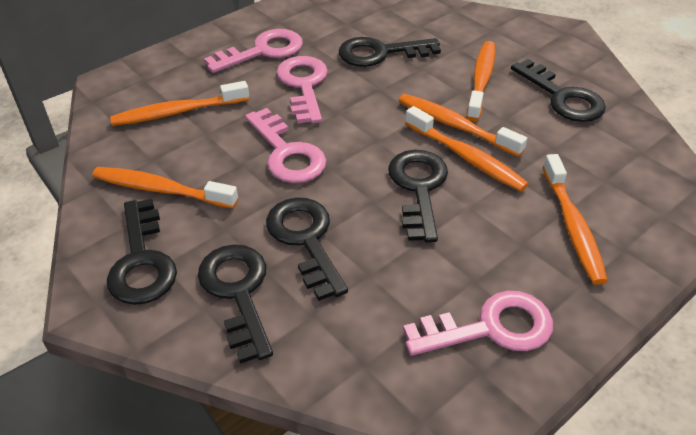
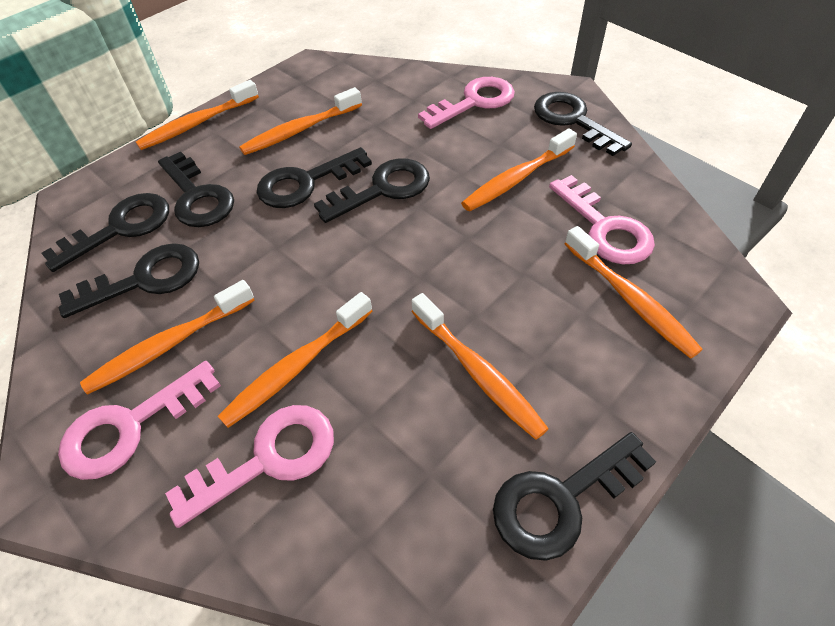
black key: 6 -> 7
orange toothbrush: 6 -> 7

